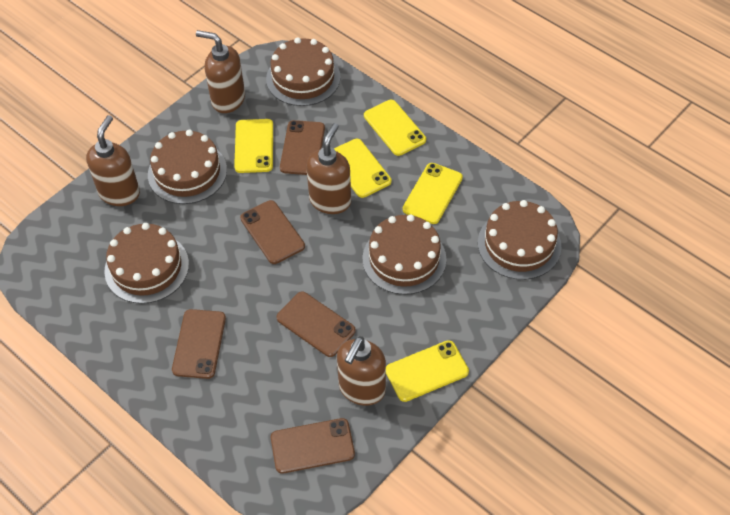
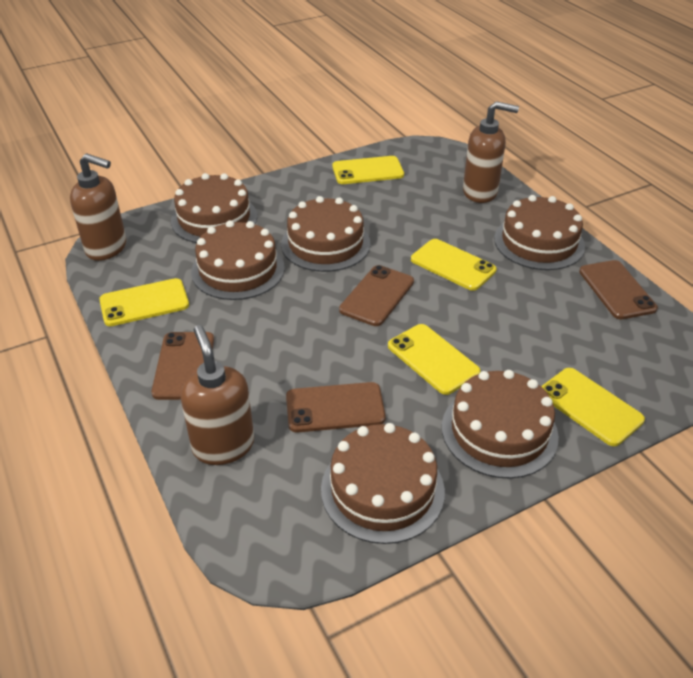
brown cake: 5 -> 6
brown phone: 5 -> 4
brown soap dispenser: 4 -> 3

